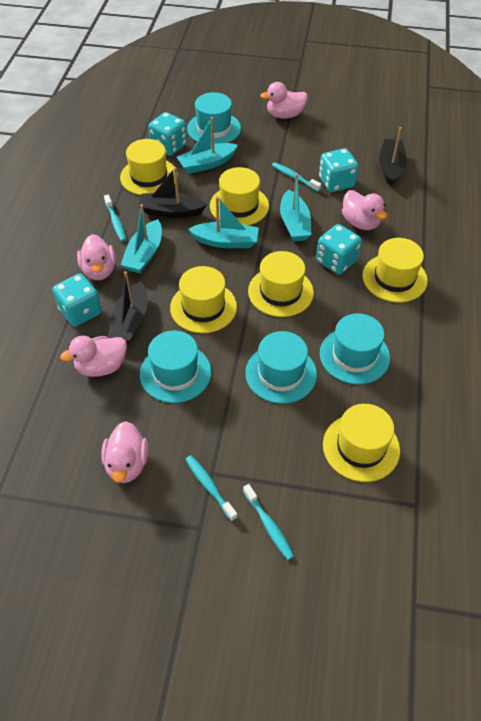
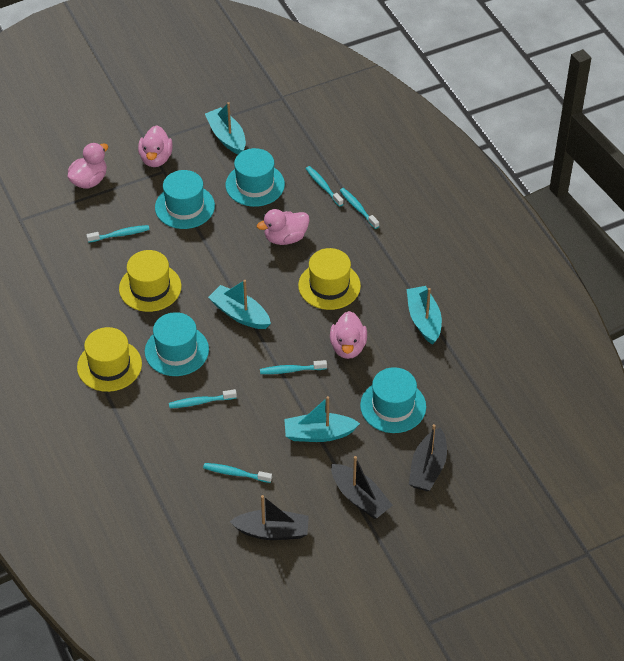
pink duck: 5 -> 4
turquoise dice: 4 -> 0
turquoise toothbrush: 4 -> 6
yellow hat: 6 -> 3

